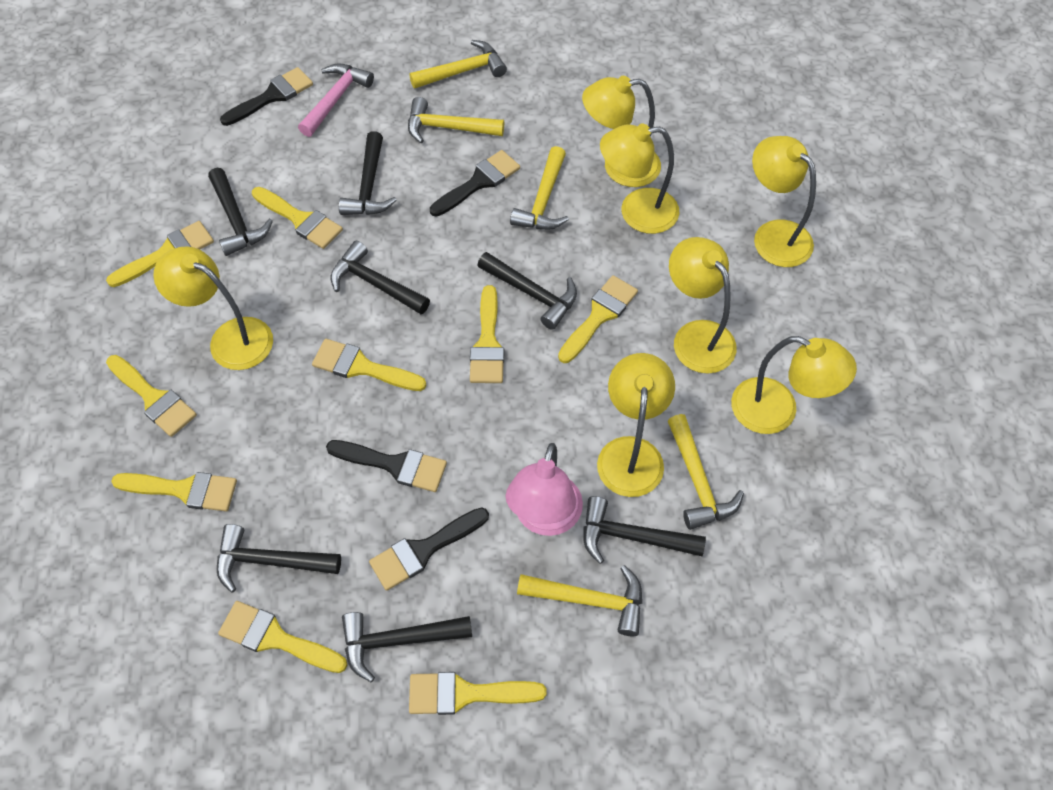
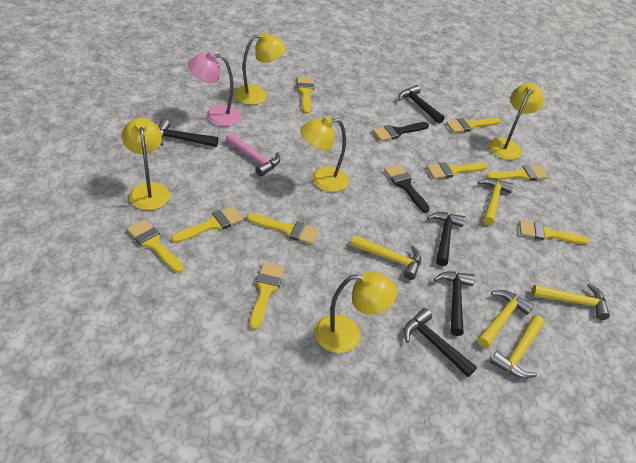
black brush: 4 -> 2
black hammer: 7 -> 5
yellow lamp: 7 -> 5

